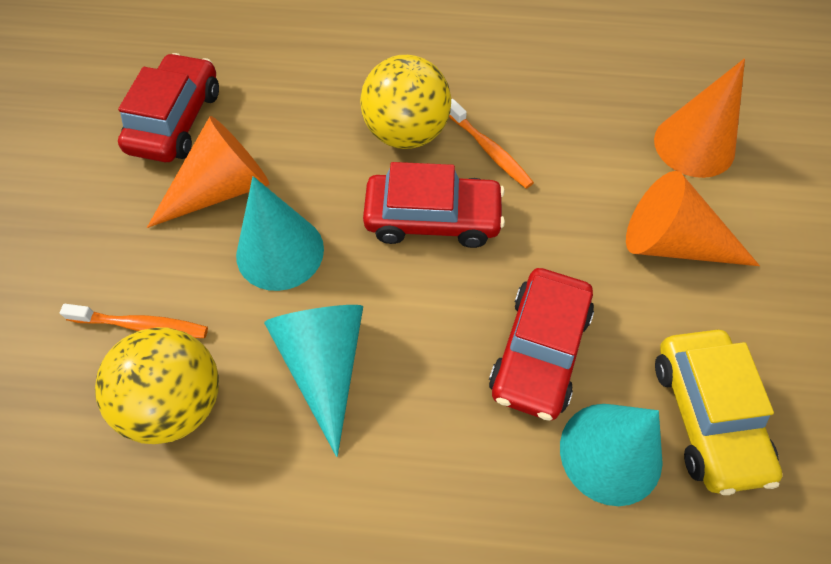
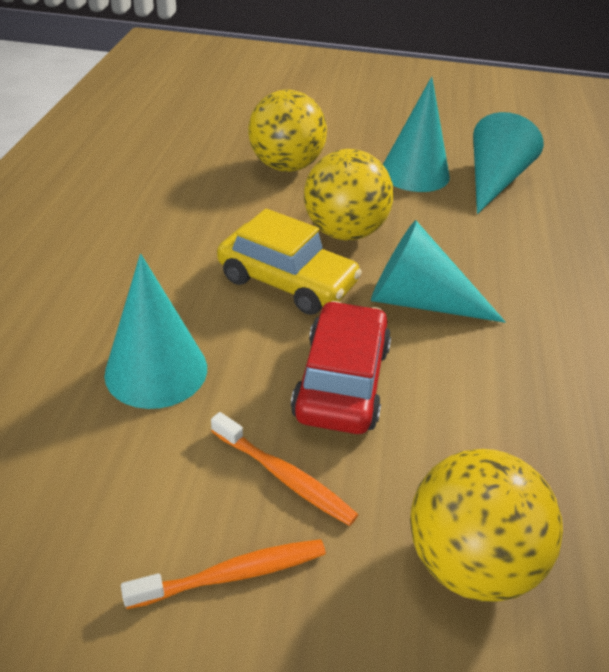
orange cone: 3 -> 0
red car: 3 -> 1
turquoise cone: 3 -> 4
yellow ball: 2 -> 3

